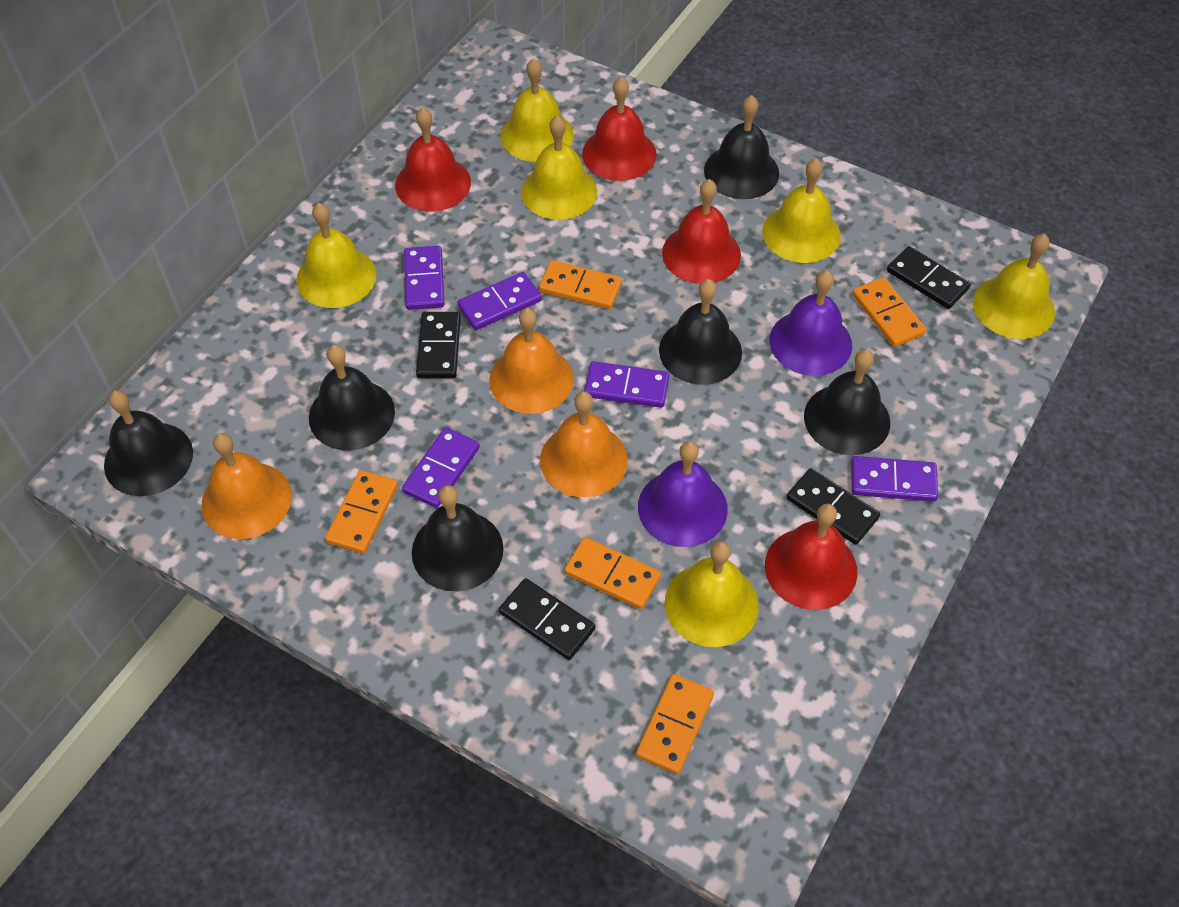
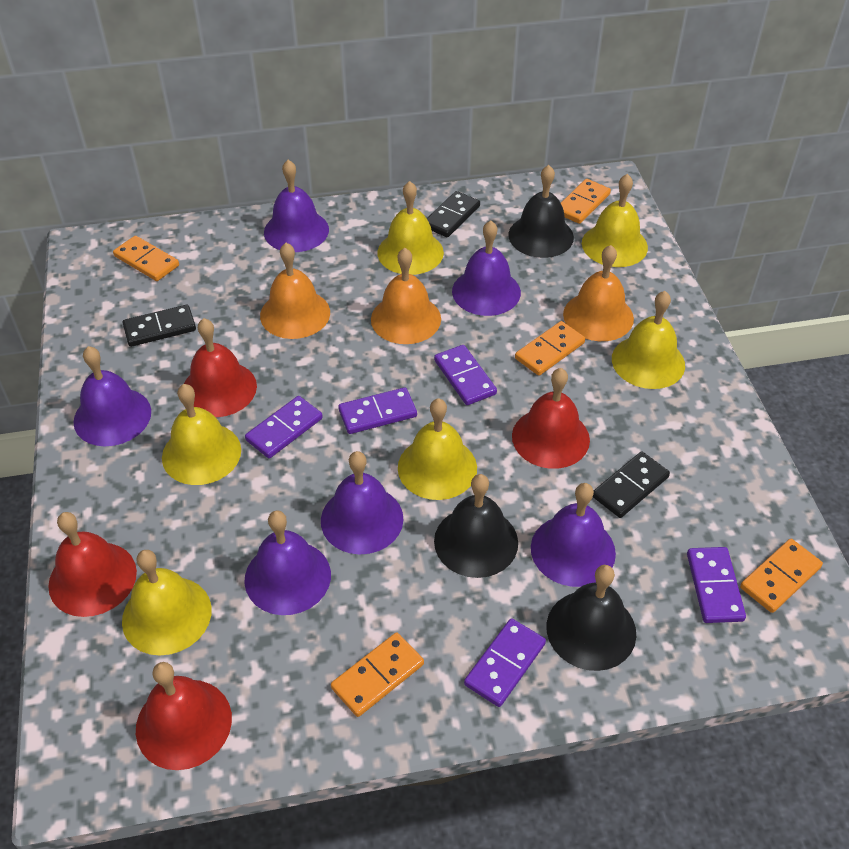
black bell: 6 -> 3
black domino: 4 -> 3
purple bell: 2 -> 6

